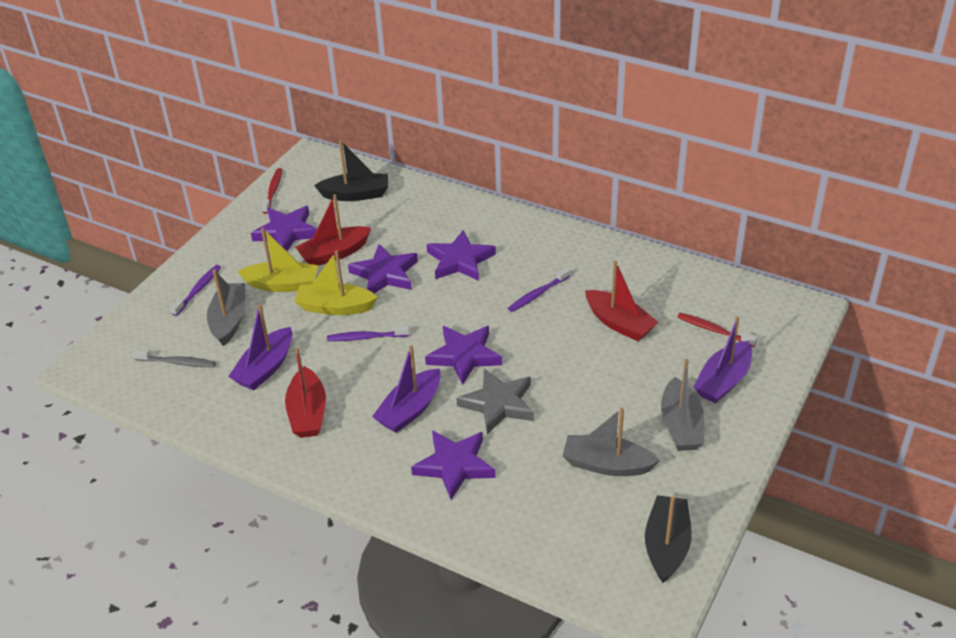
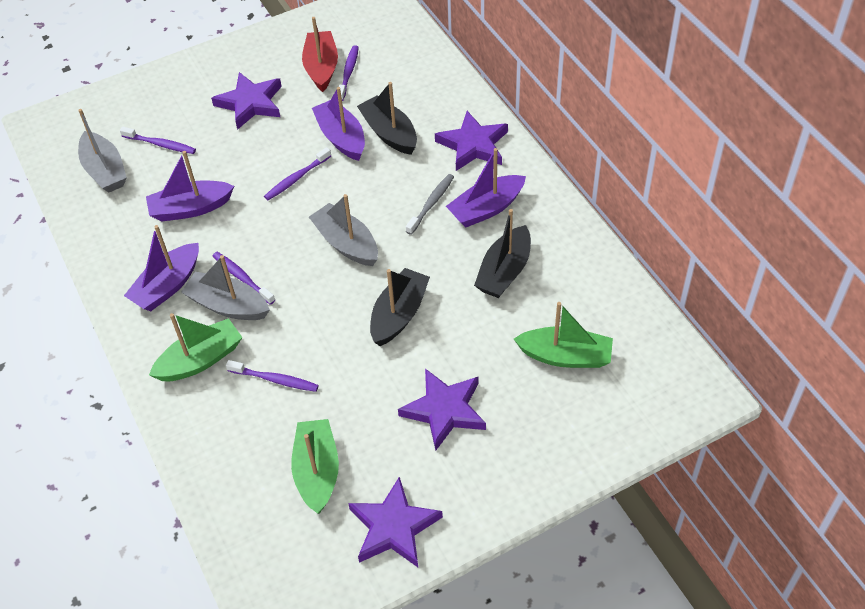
black boat: 2 -> 3
green boat: 0 -> 3
grey star: 1 -> 0
purple boat: 3 -> 4
purple star: 5 -> 4
purple toothbrush: 3 -> 5
red boat: 3 -> 1
red toothbrush: 2 -> 0
yellow boat: 2 -> 0

